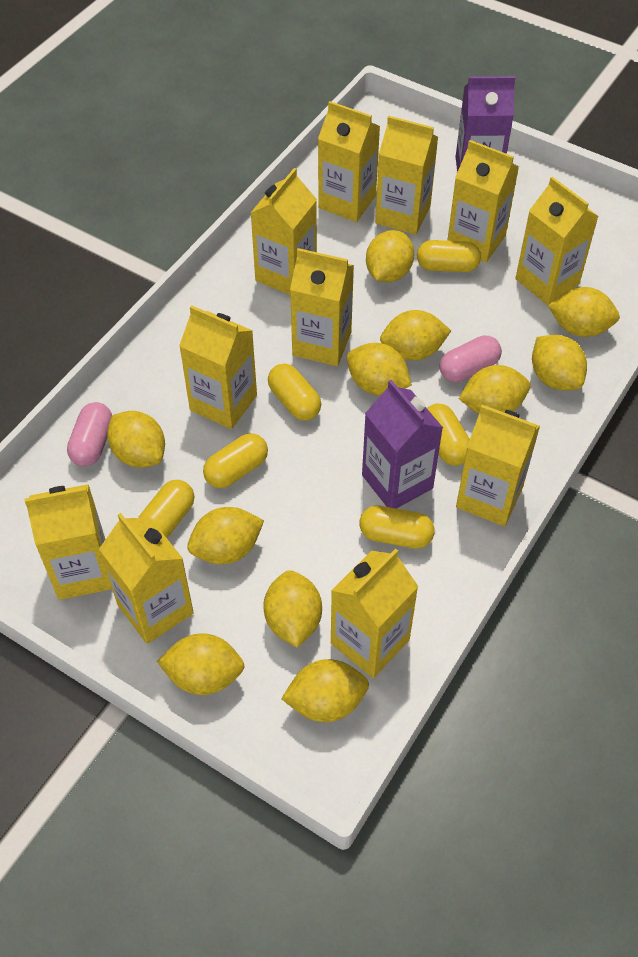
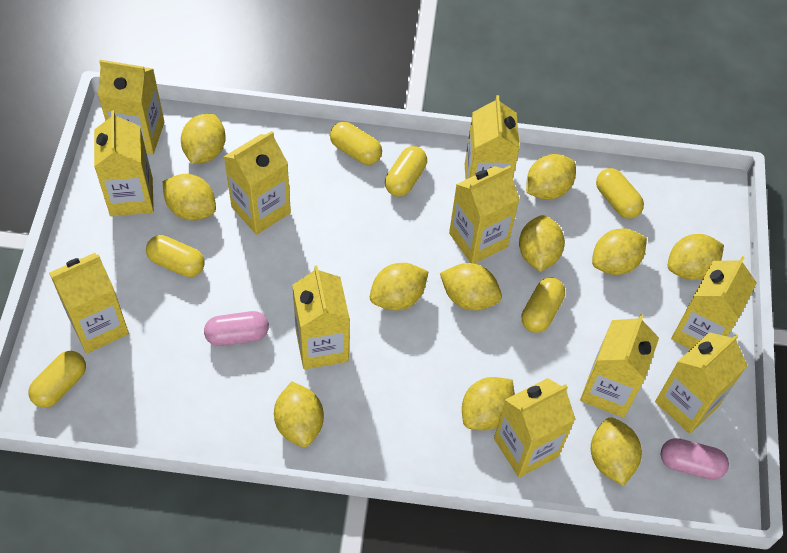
purple carton: 2 -> 0

